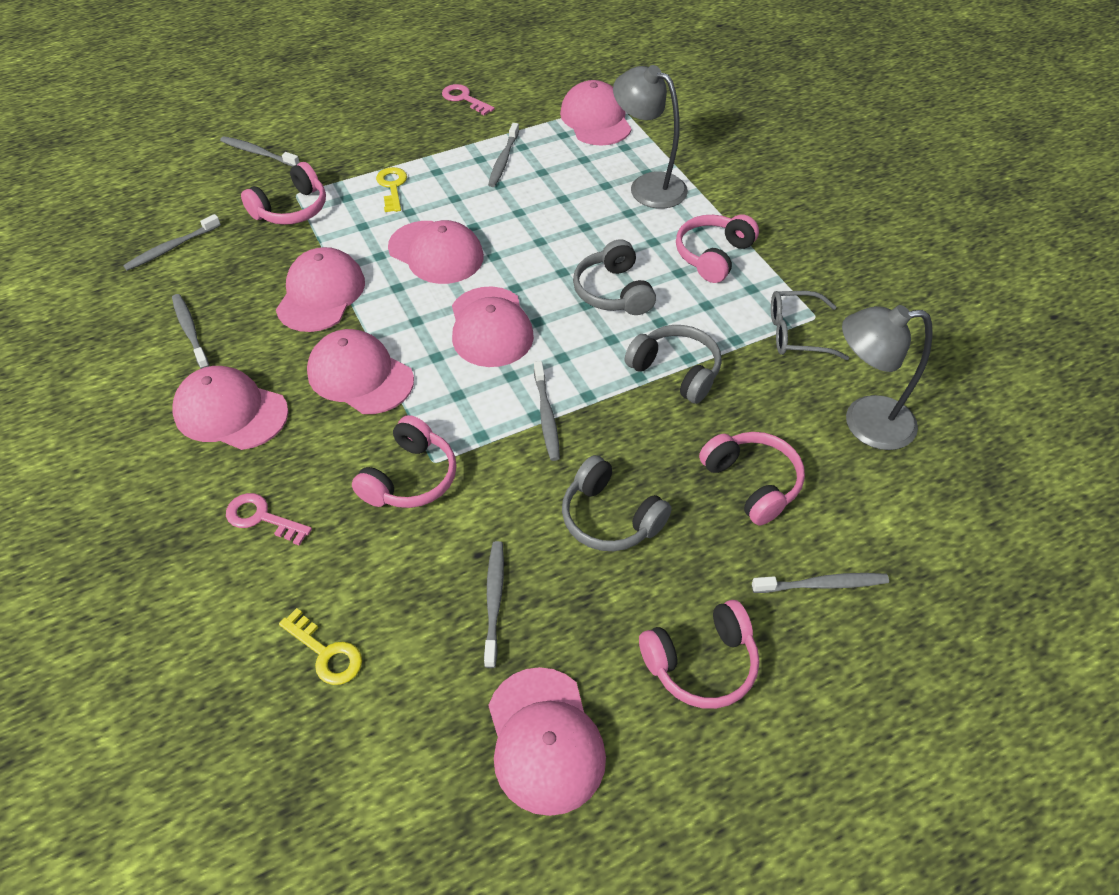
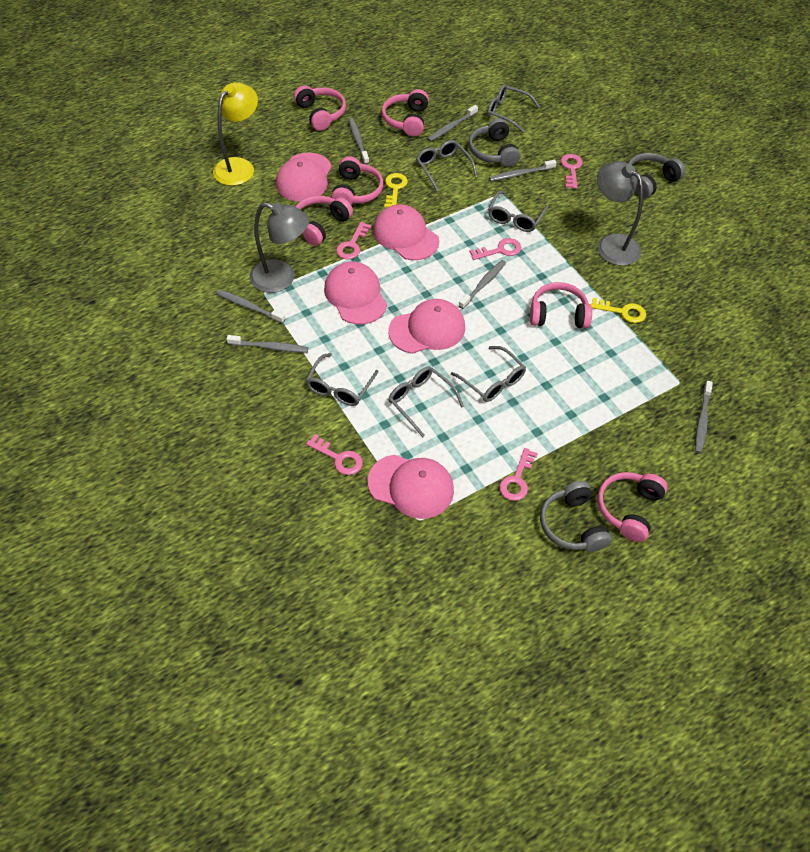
grey glasses: 1 -> 6
pink cap: 7 -> 5
pink headphones: 5 -> 6
pink key: 2 -> 5
yellow lamp: 0 -> 1

